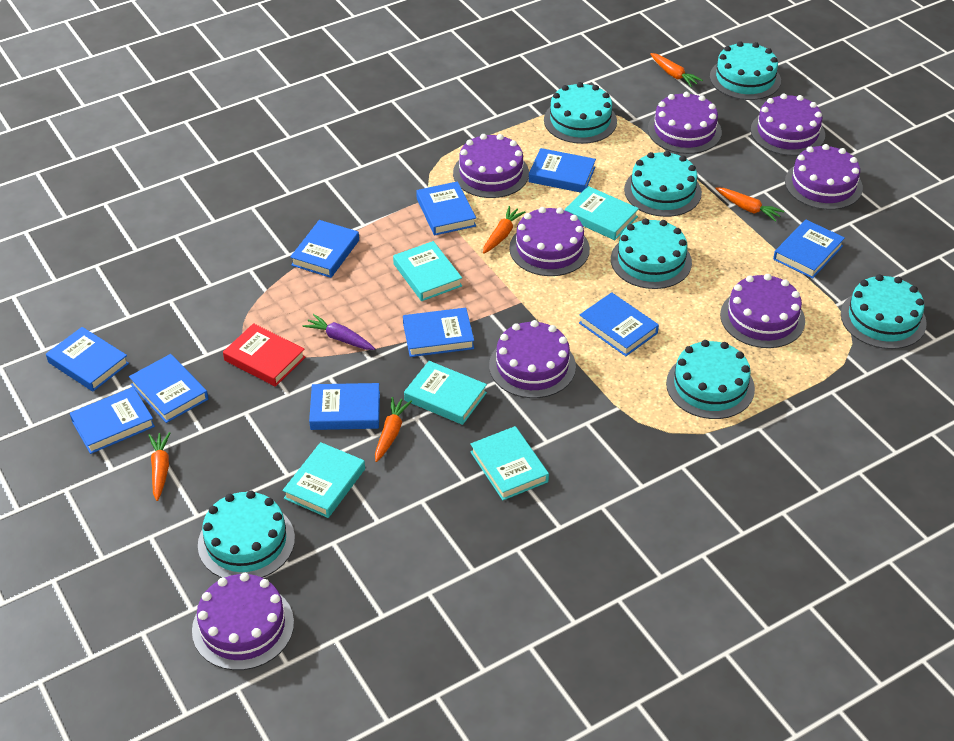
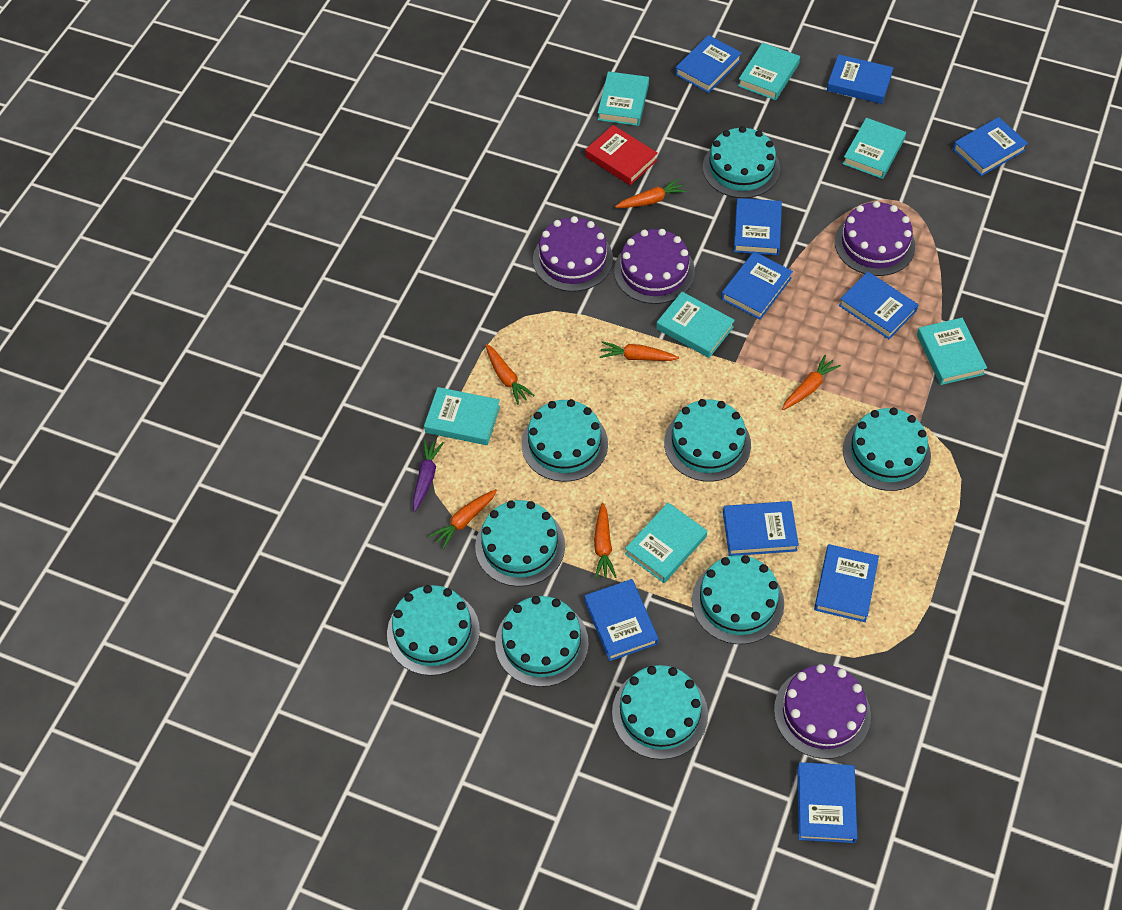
orange carrot: 5 -> 6
purple cake: 8 -> 4
turquoise book: 5 -> 7
turquoise cake: 7 -> 9

